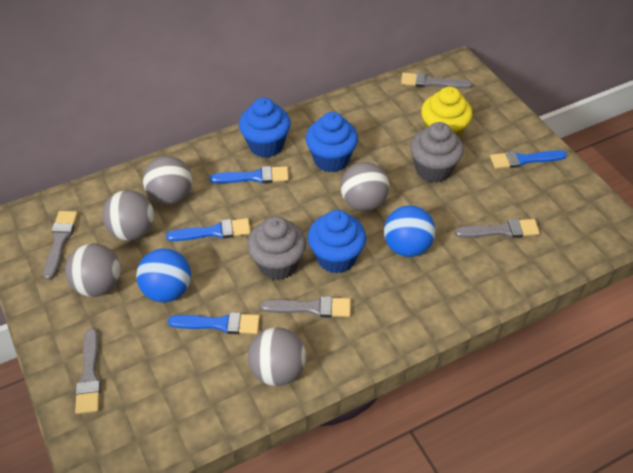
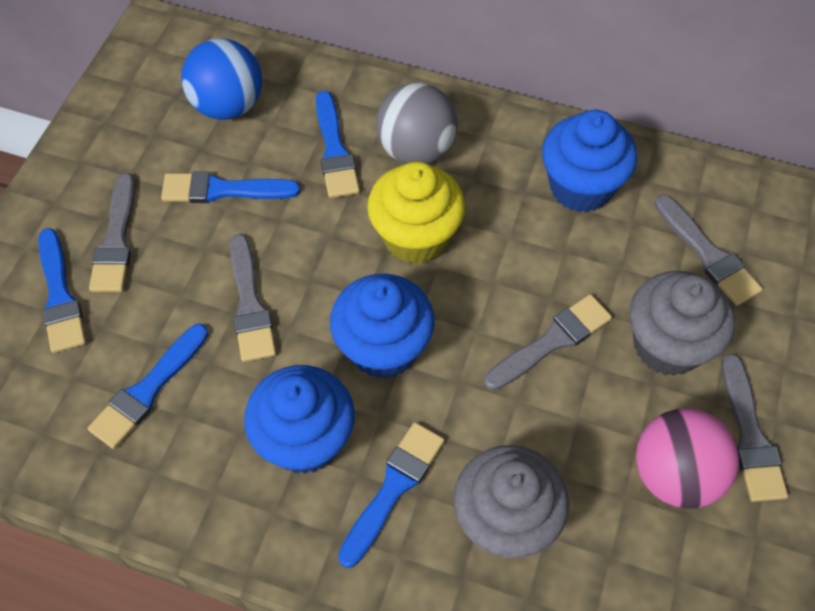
blue ball: 2 -> 1
blue brush: 4 -> 5
grey ball: 5 -> 1
pink ball: 0 -> 1

